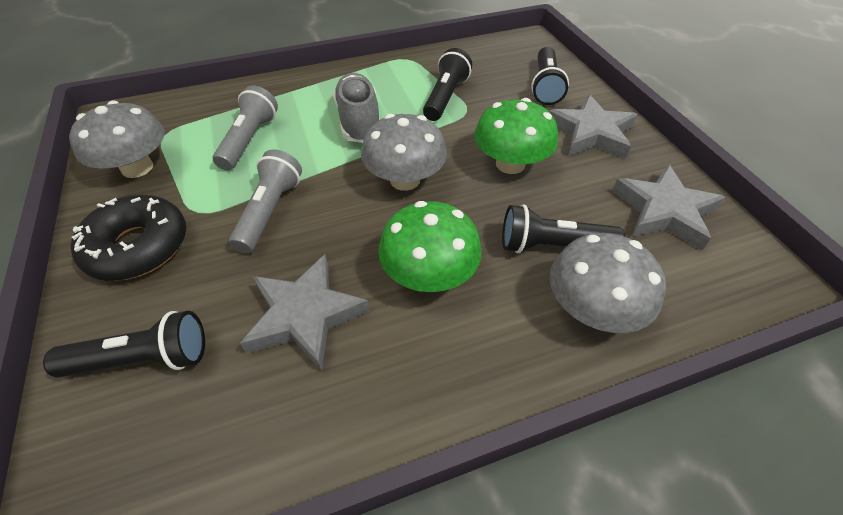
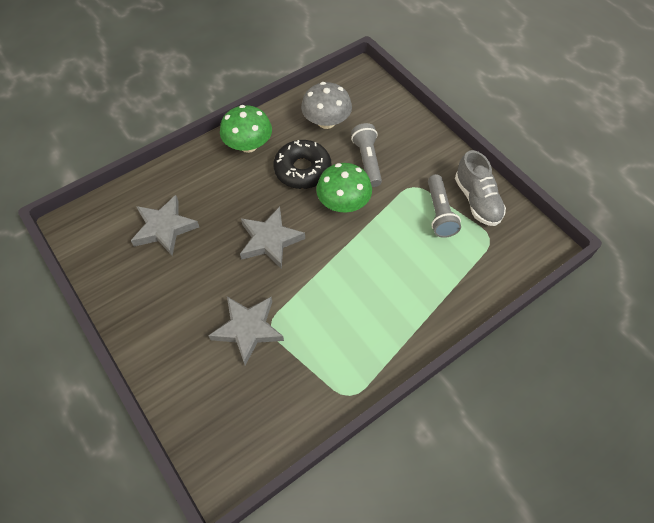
black flashlight: 4 -> 0
grey mushroom: 3 -> 1

